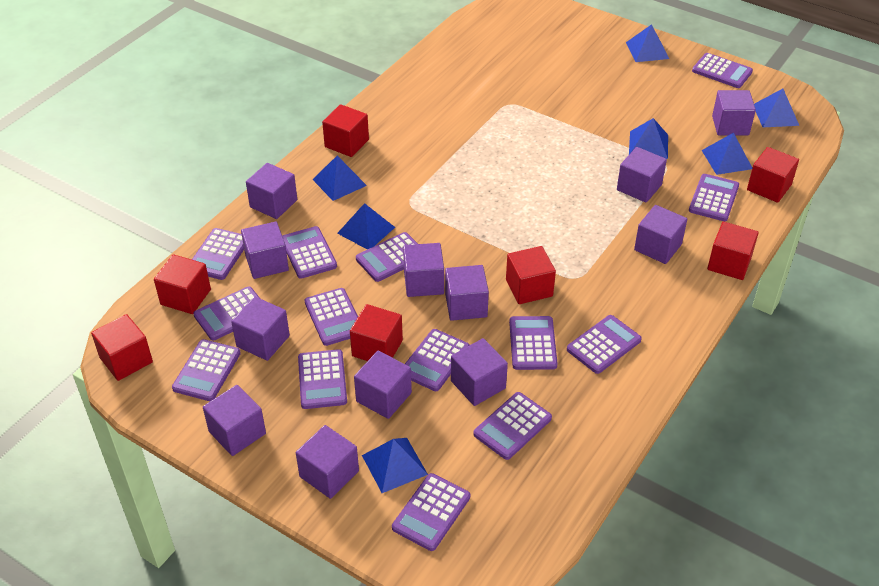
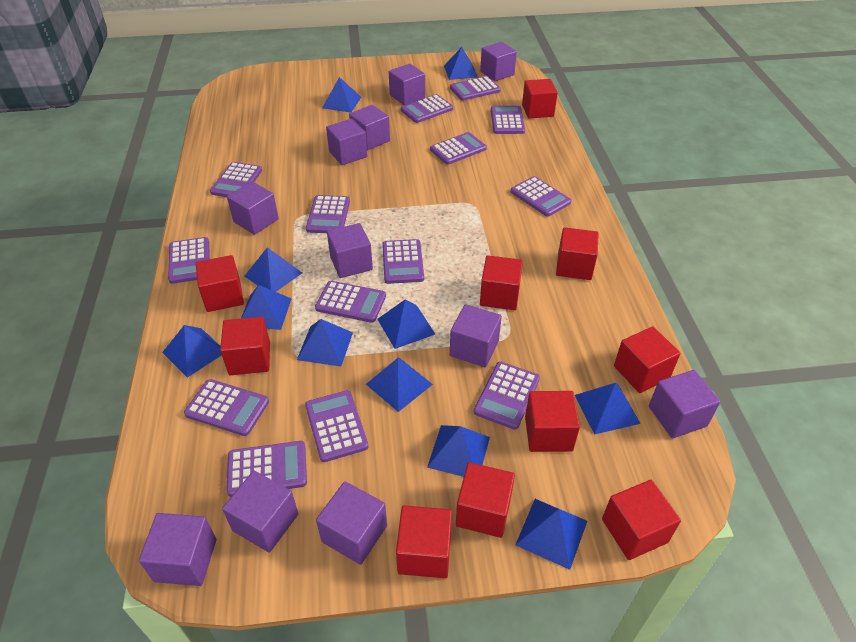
blue pyramid: 7 -> 11
purple cube: 12 -> 11
red cube: 7 -> 10

